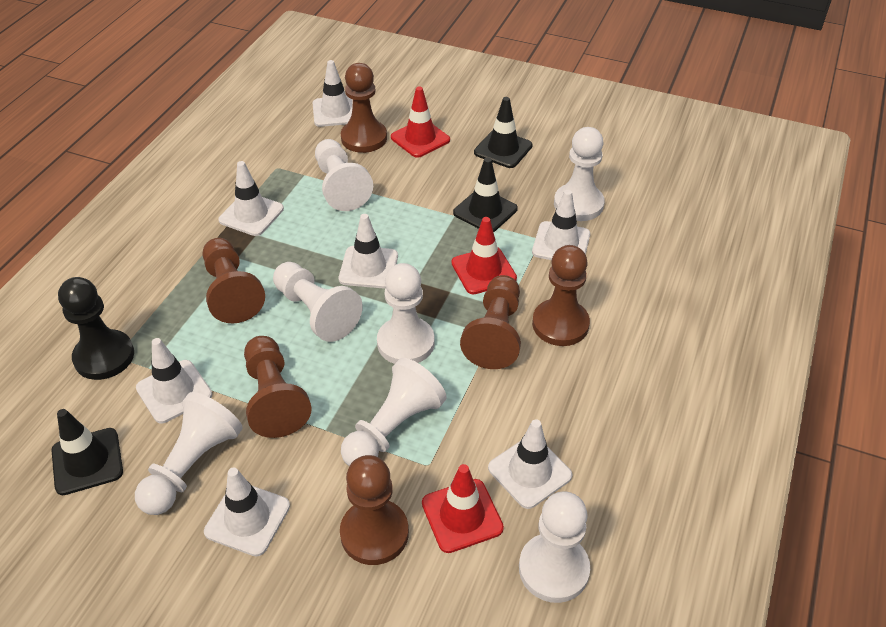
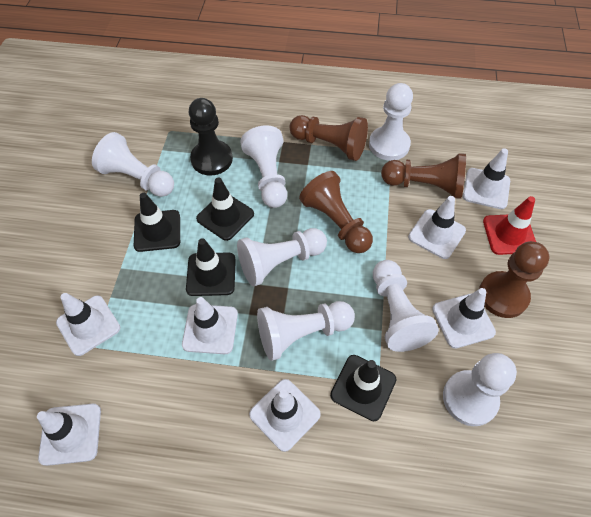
black traffic cone: 3 -> 4
brown pawn: 6 -> 4
red traffic cone: 3 -> 1

